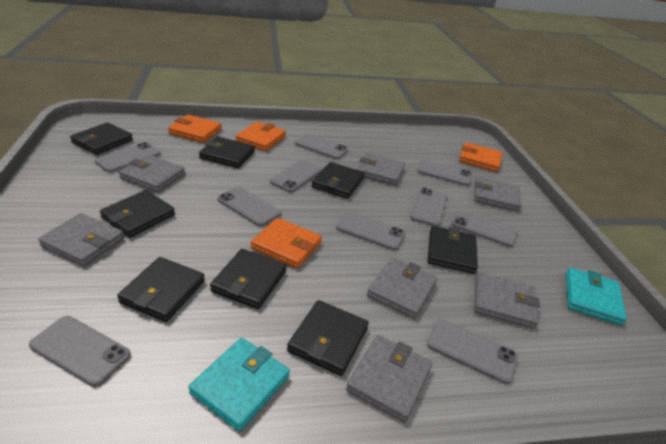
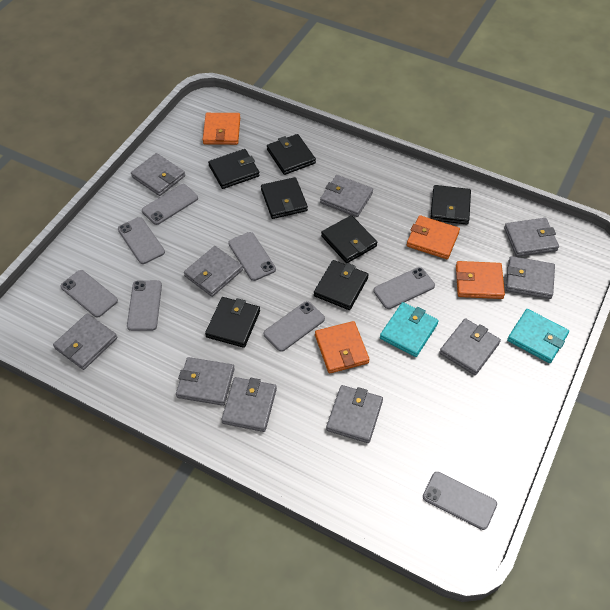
black wallet: 8 -> 7
grey phone: 10 -> 8
grey wallet: 7 -> 10

